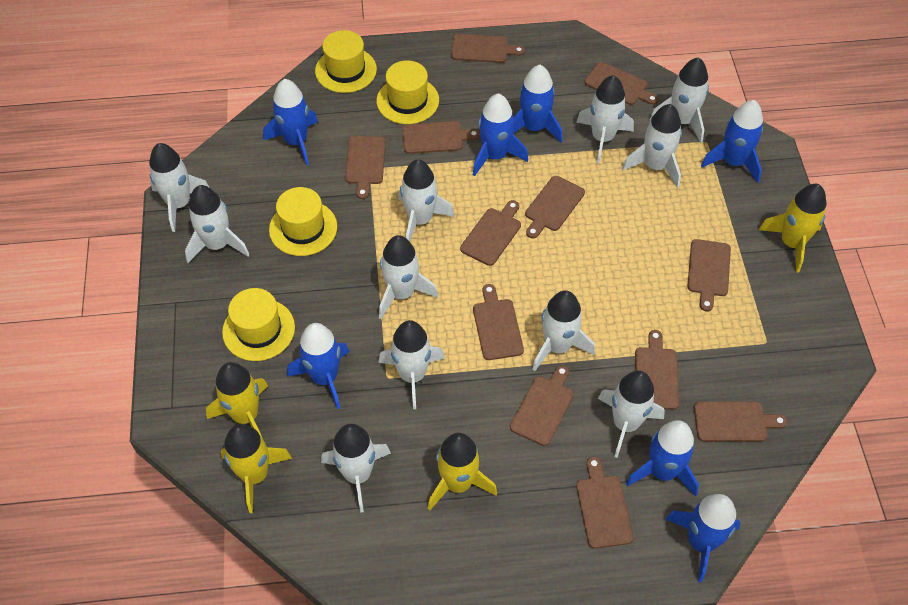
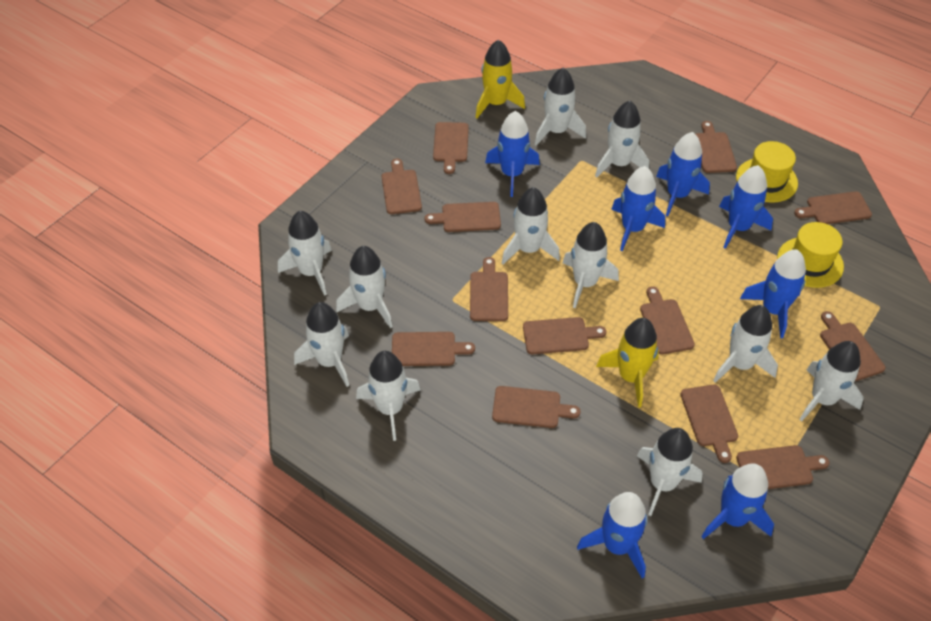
brown cutting board: 12 -> 13
yellow hat: 4 -> 2
yellow rocket: 4 -> 2

